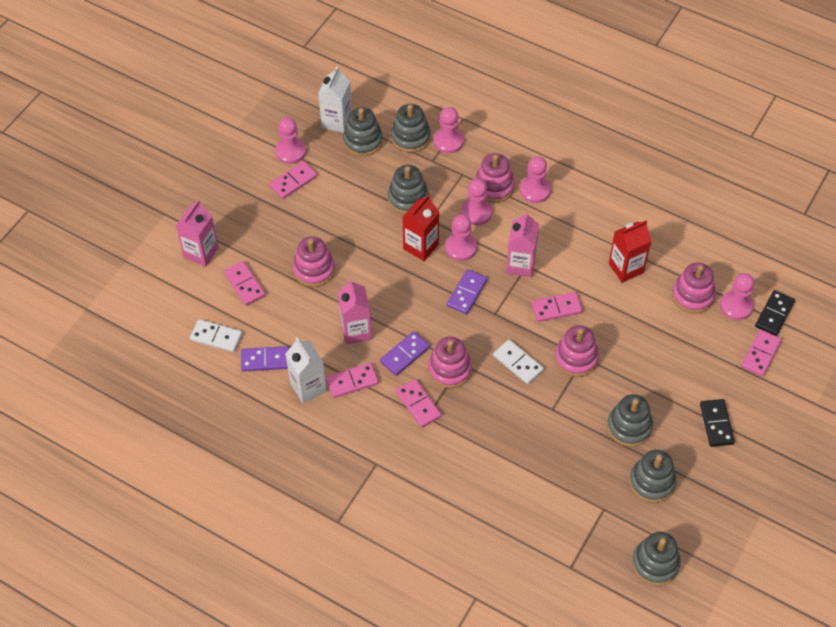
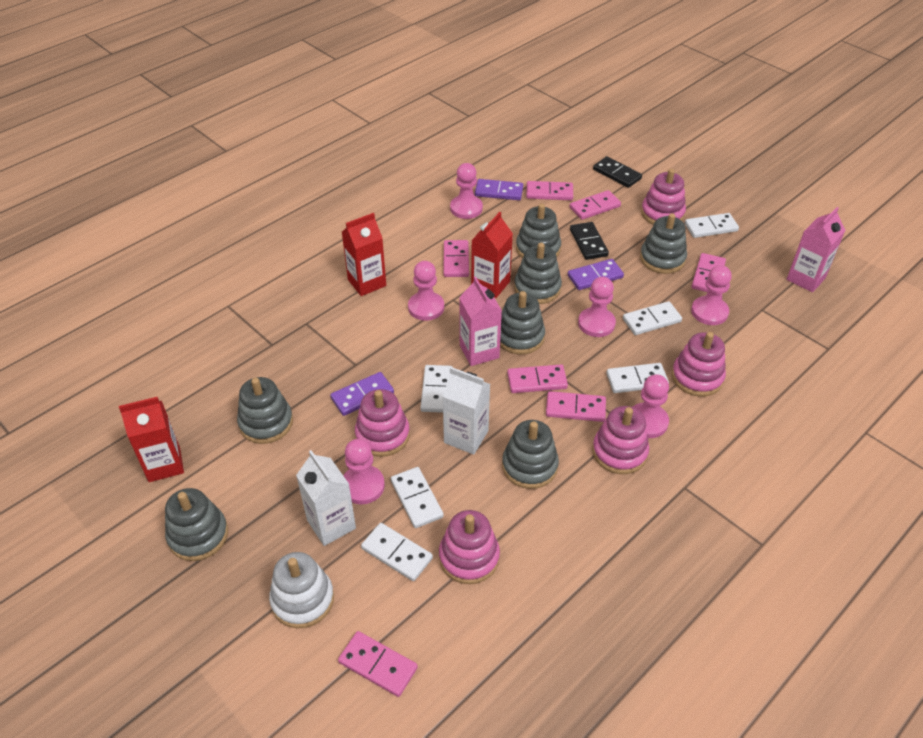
grey stacking toy: 6 -> 7
pink carton: 3 -> 2
pink domino: 6 -> 7
red carton: 2 -> 3
white domino: 2 -> 6
white stacking toy: 0 -> 1

